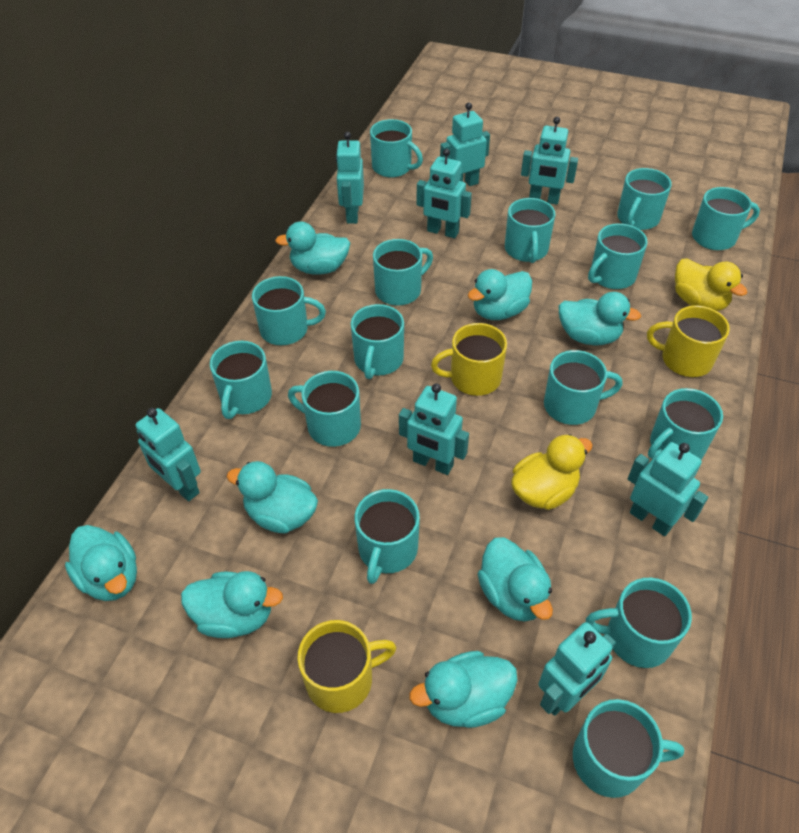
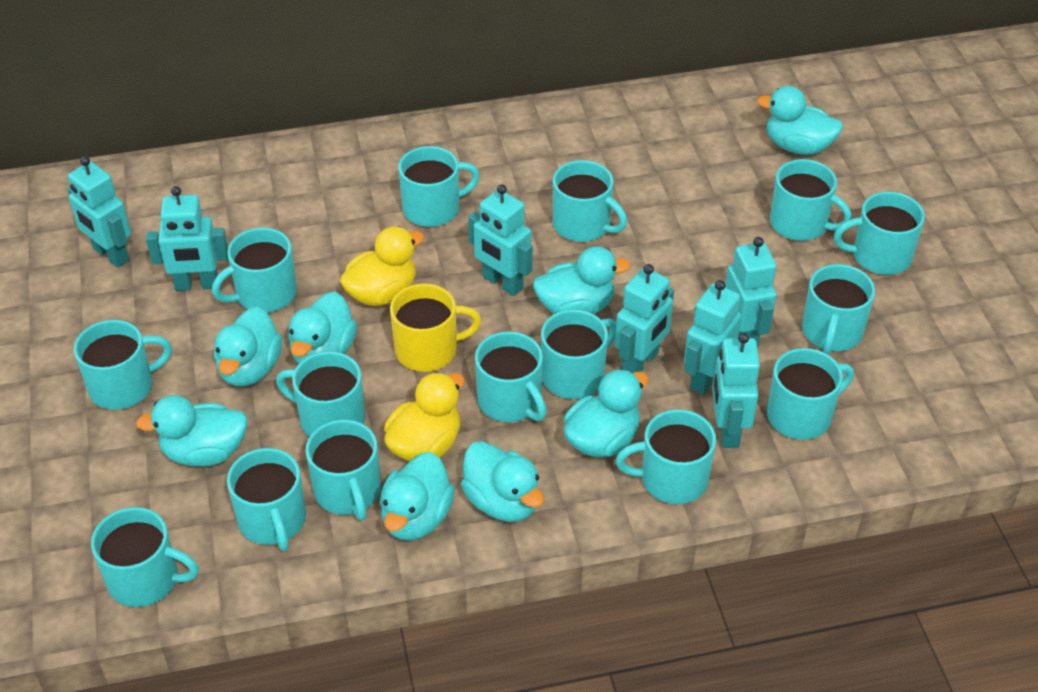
turquoise robot: 8 -> 7
yellow mug: 3 -> 1

